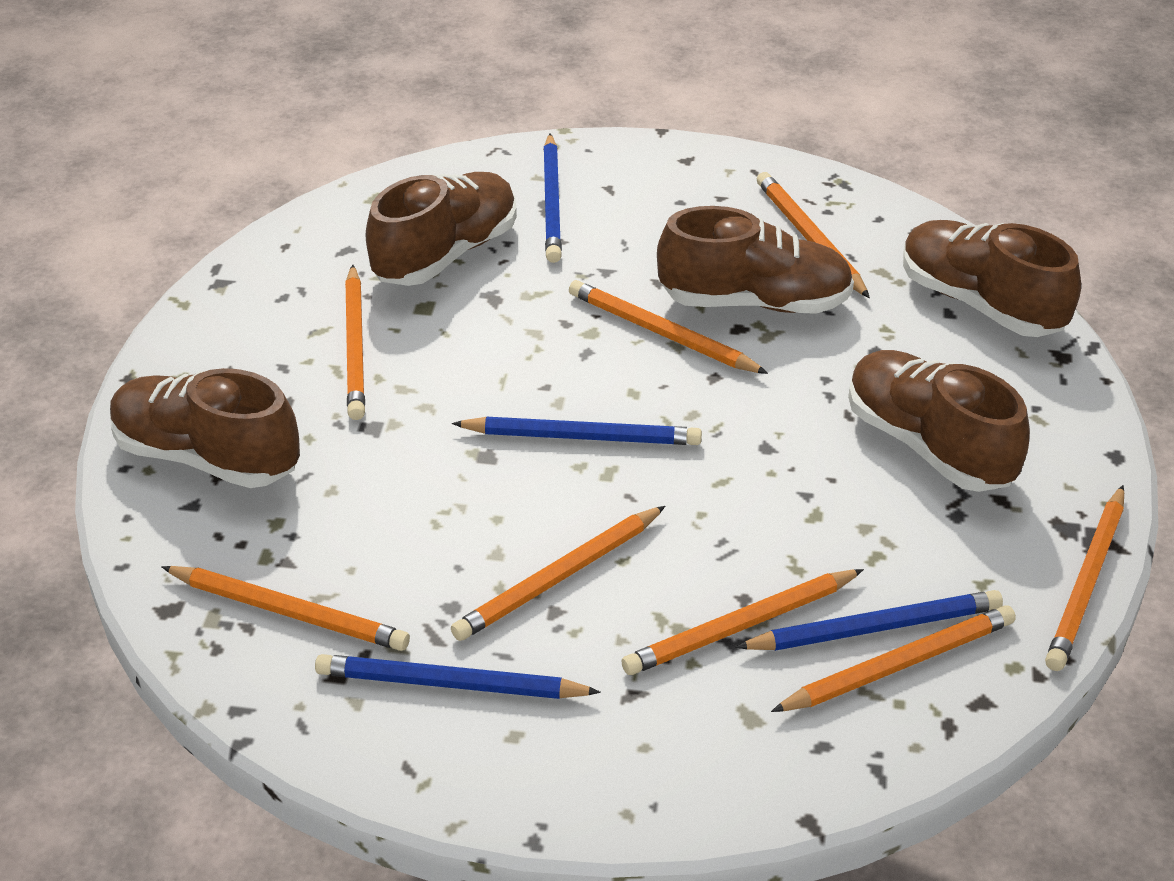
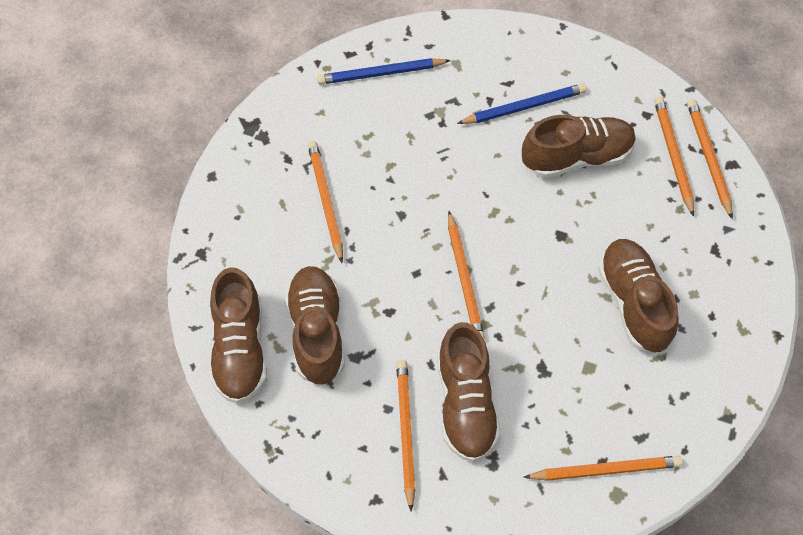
blue pencil: 4 -> 2
orange pencil: 8 -> 6

